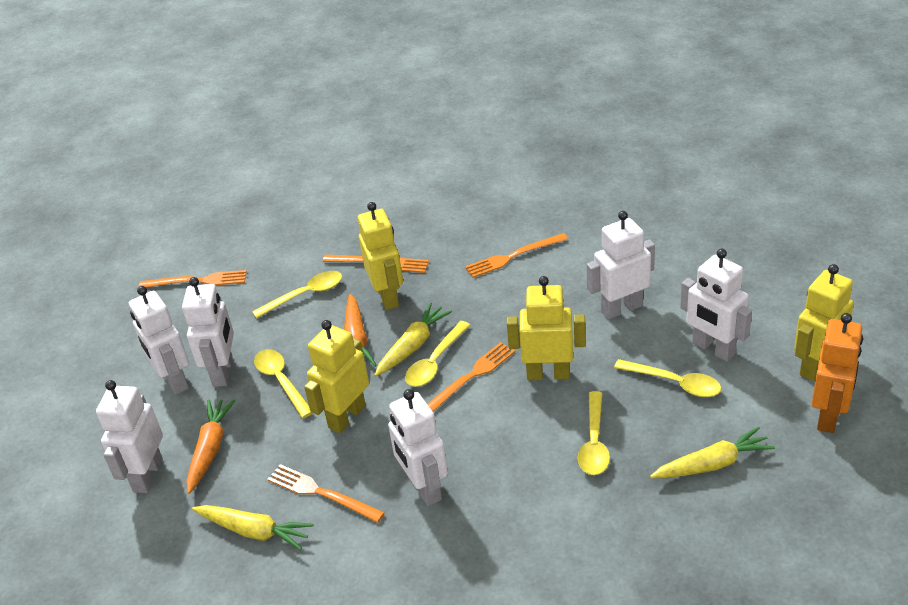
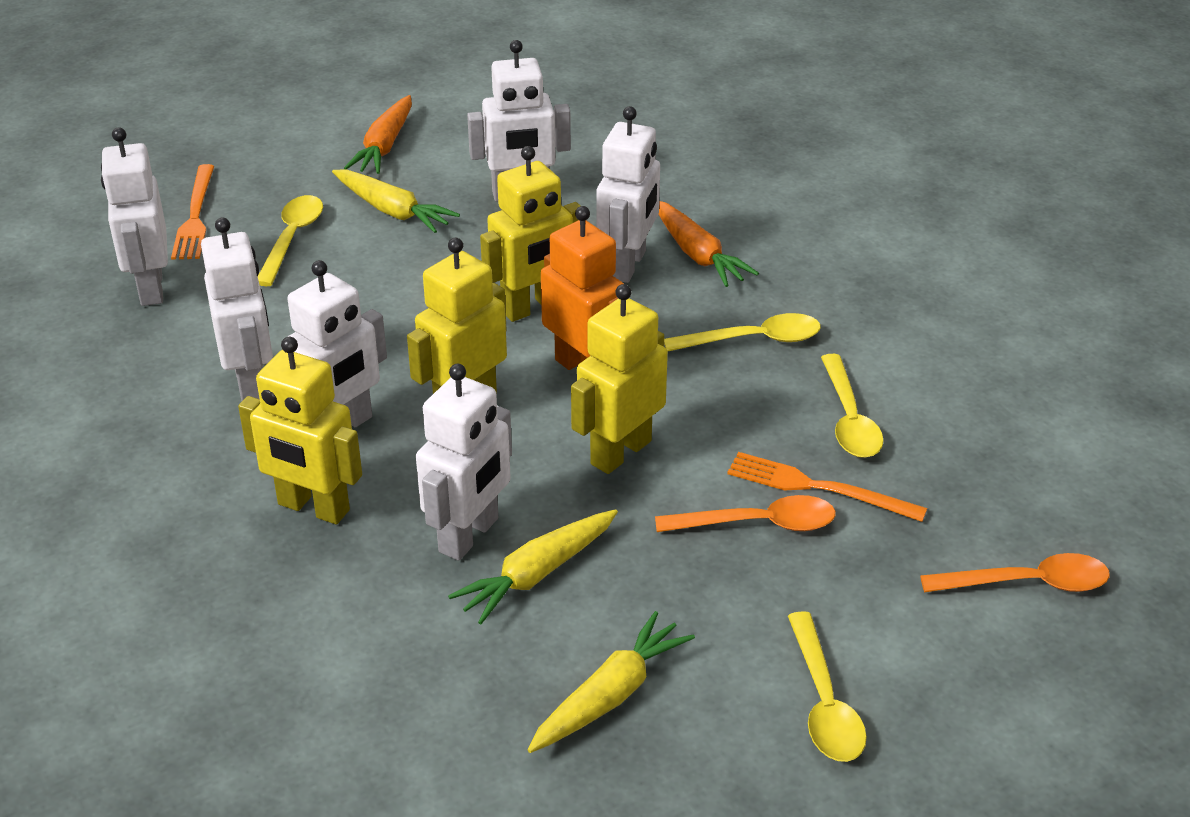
orange fork: 5 -> 2
orange spoon: 0 -> 2
yellow spoon: 5 -> 4

